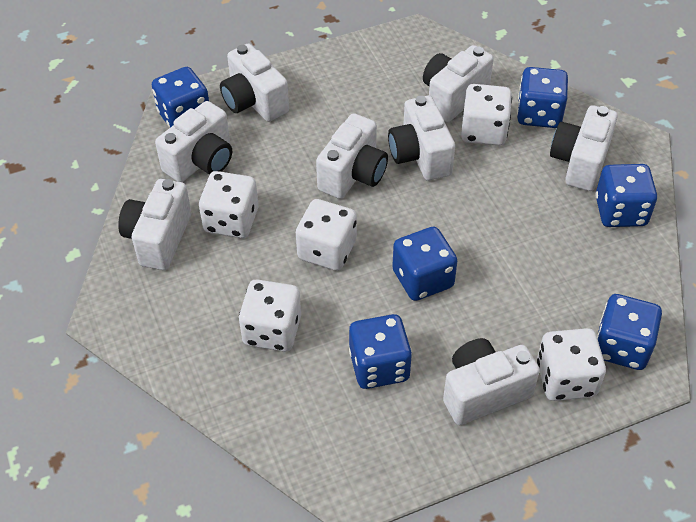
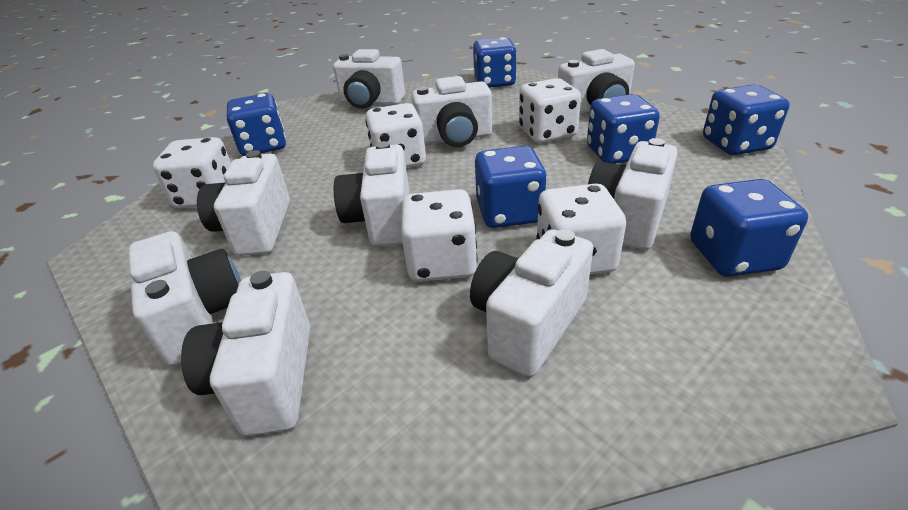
white camera: 8 -> 9

